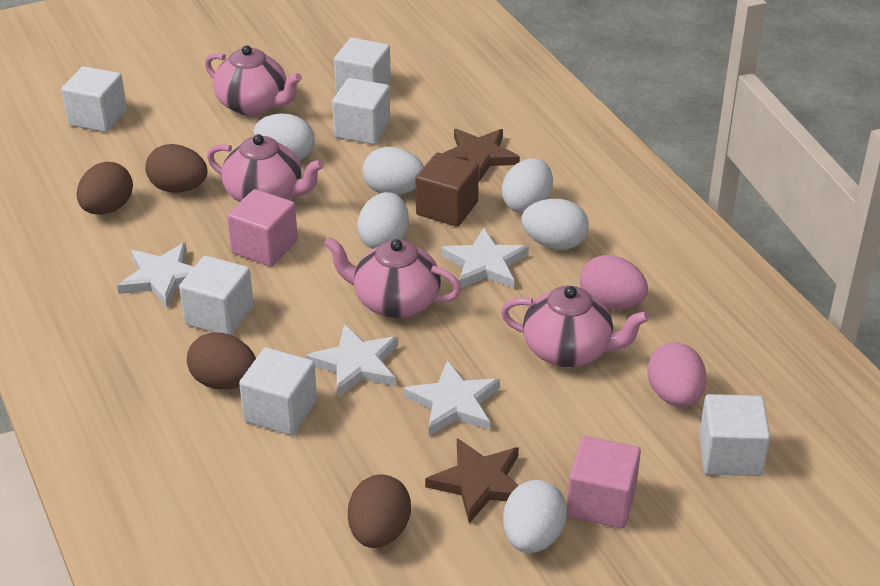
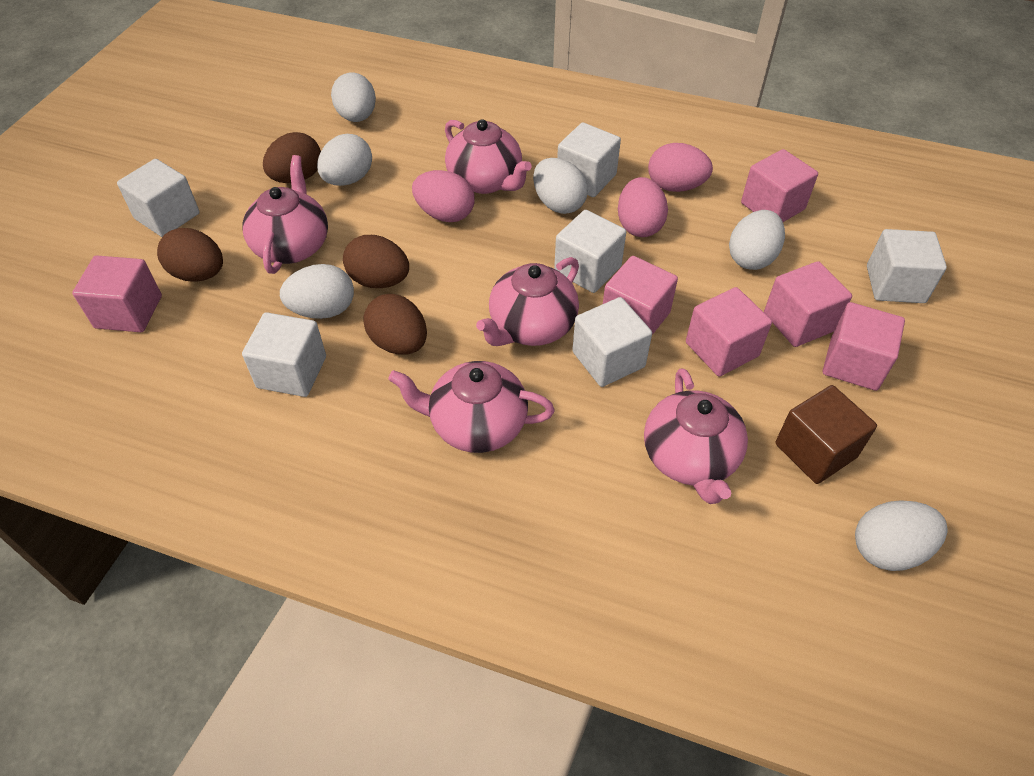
brown star: 2 -> 0
pink cube: 2 -> 6
pink egg: 2 -> 3
pink teapot: 4 -> 5
white star: 4 -> 0

